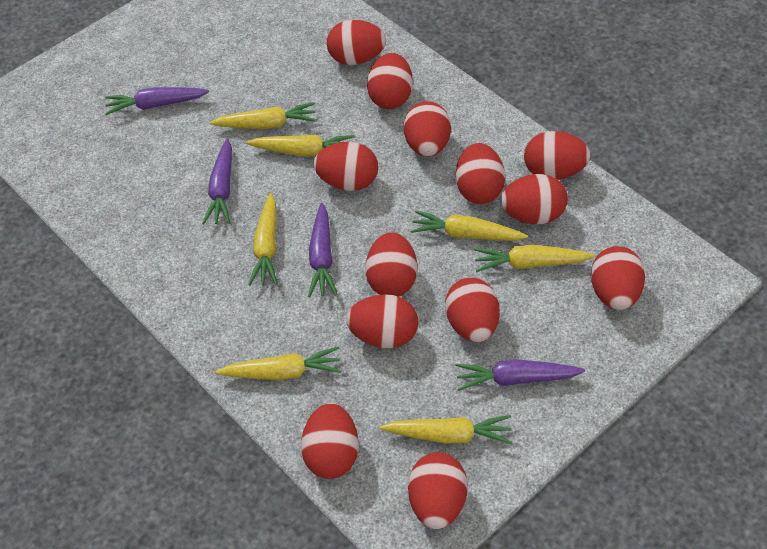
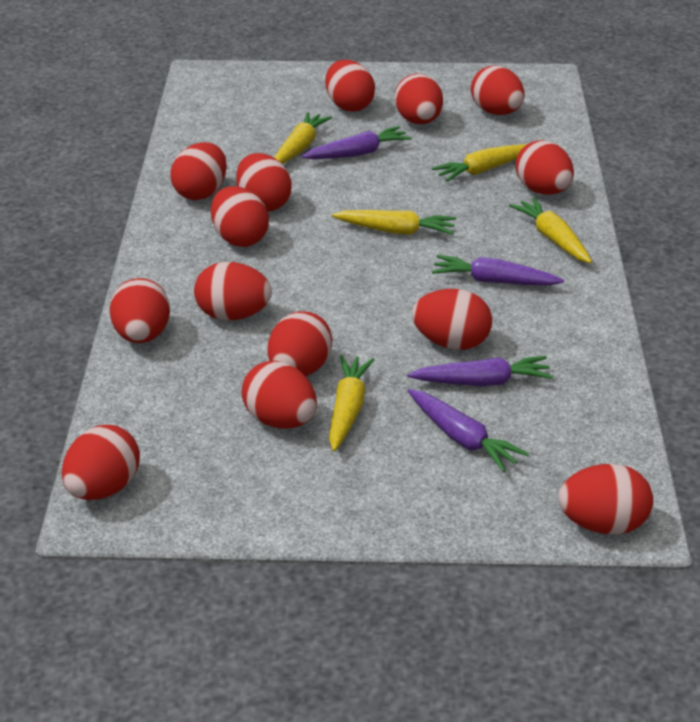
red egg: 13 -> 14
yellow carrot: 7 -> 5

